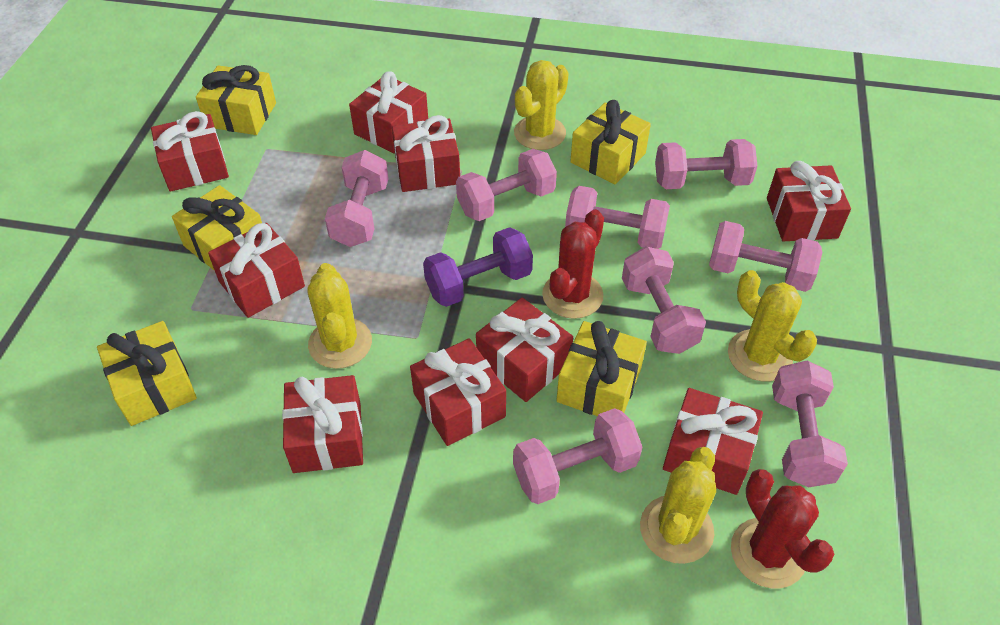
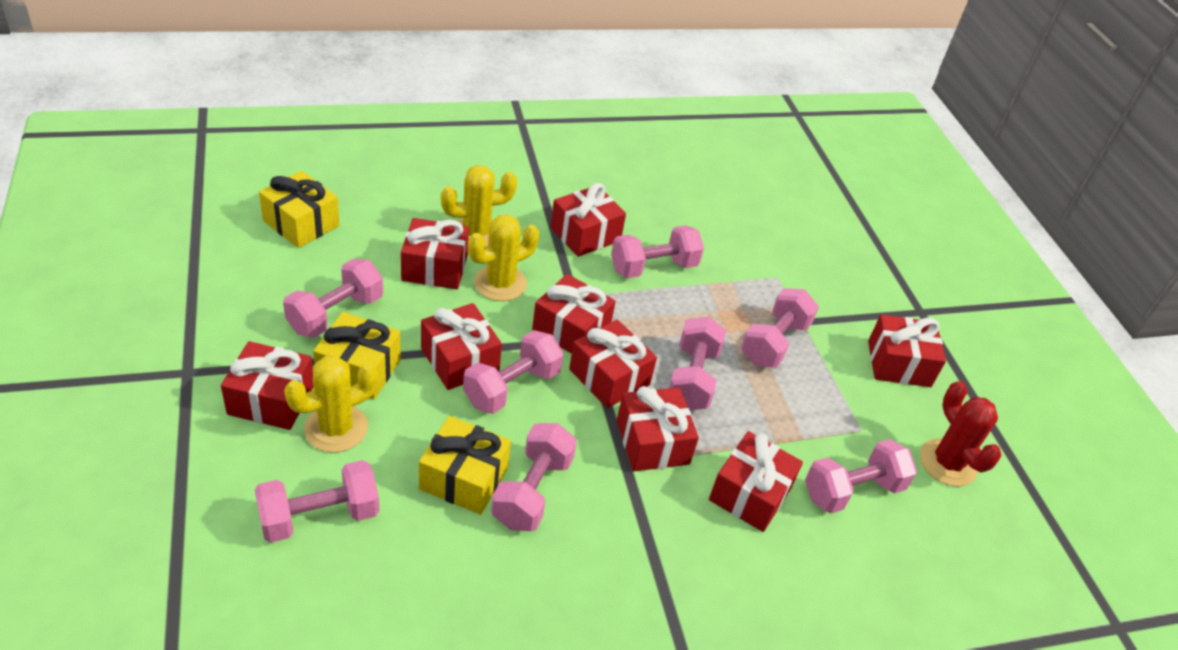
purple dumbbell: 1 -> 0
red cactus: 2 -> 1
yellow cactus: 4 -> 3
yellow gift: 5 -> 3

